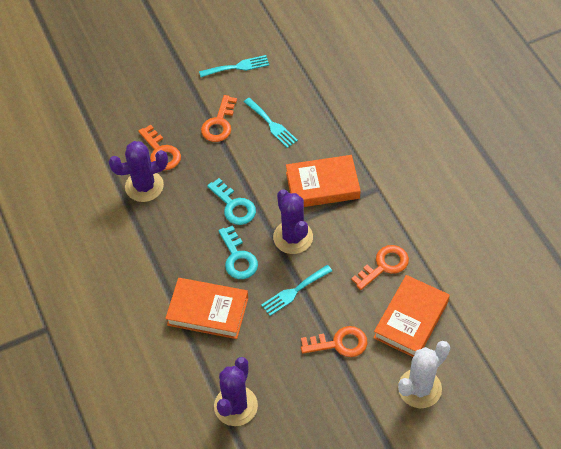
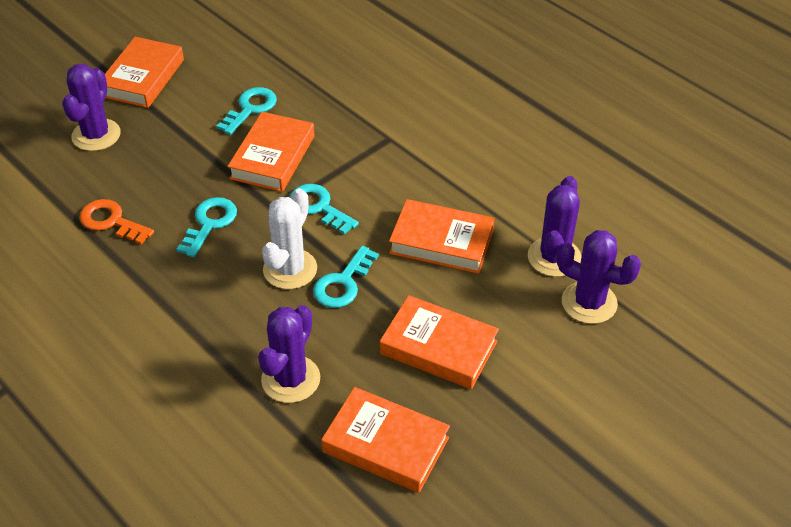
orange book: 3 -> 5
orange key: 4 -> 1
purple cactus: 3 -> 4
turquoise fork: 3 -> 0
turquoise key: 2 -> 4

